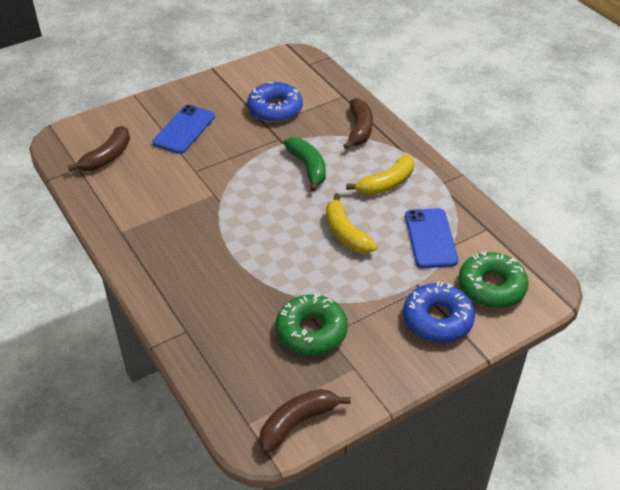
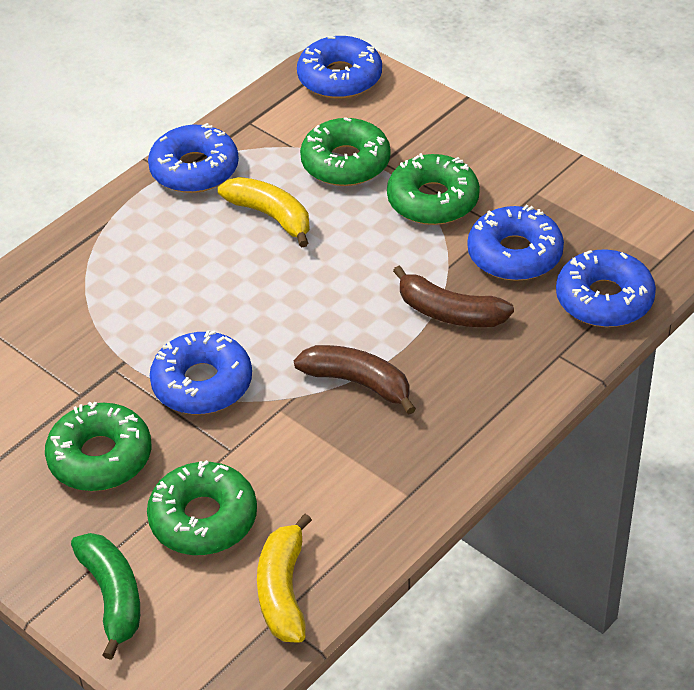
blue donut: 2 -> 5
blue phone: 2 -> 0
brown banana: 3 -> 2
green donut: 2 -> 4

